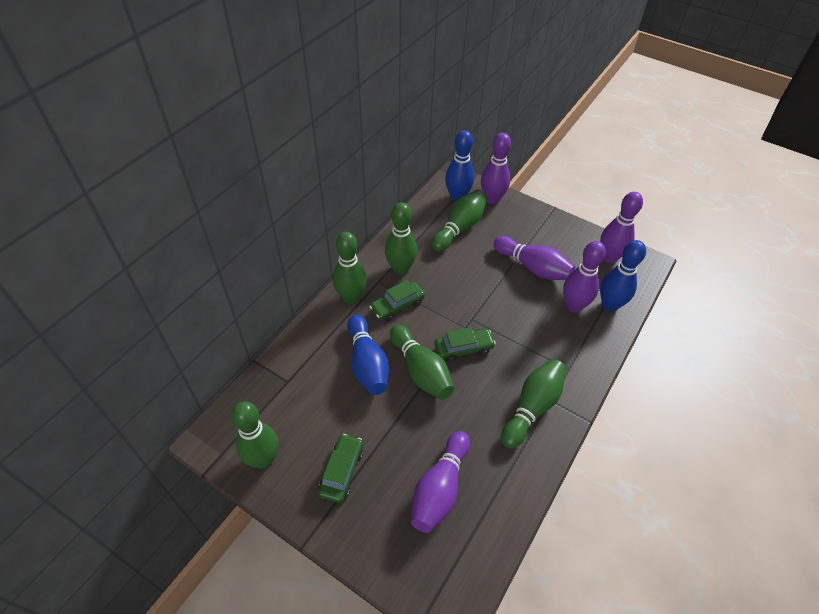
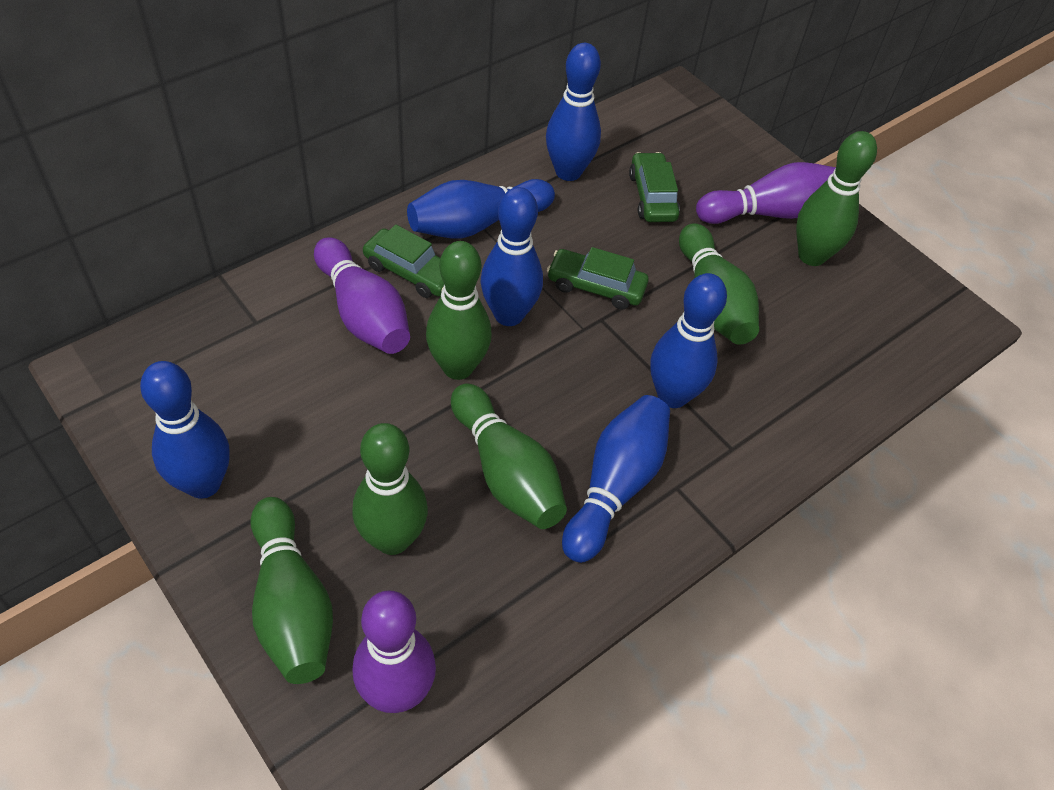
blue bowling pin: 3 -> 6
purple bowling pin: 5 -> 3

